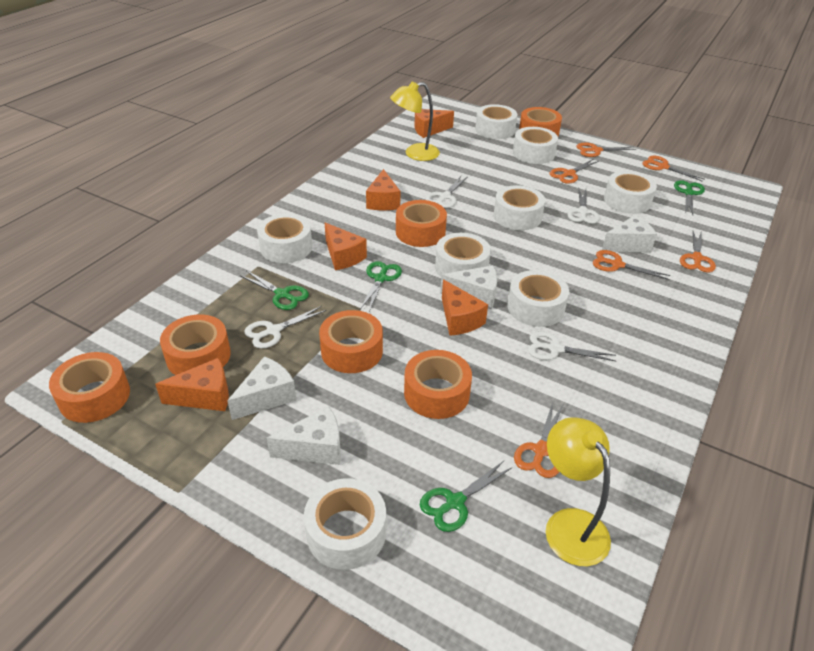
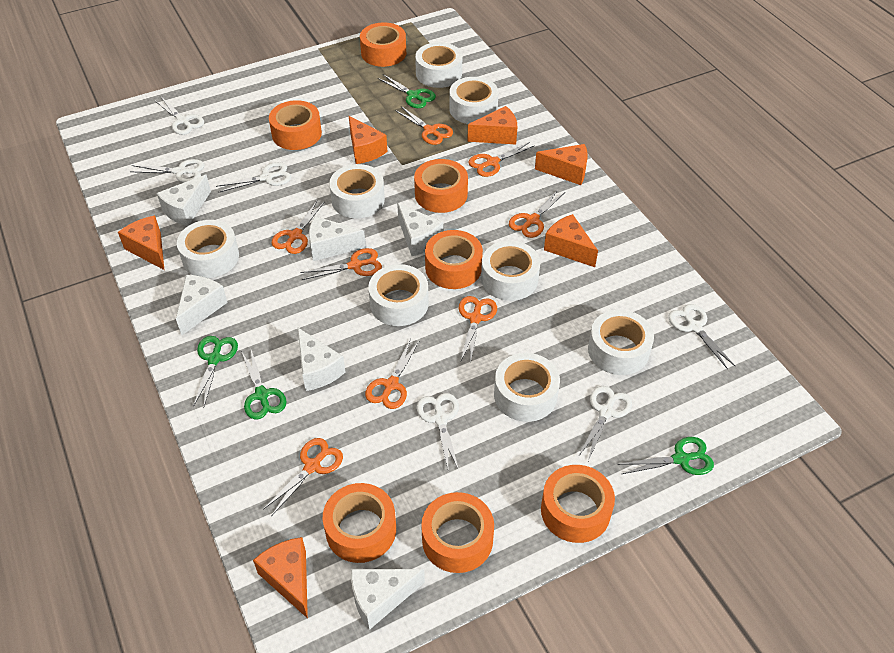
orange cheese: 5 -> 6
orange scissors: 6 -> 8
orange tape: 6 -> 7
white cheese: 4 -> 6
white scissors: 4 -> 6
yellow lamp: 2 -> 0

